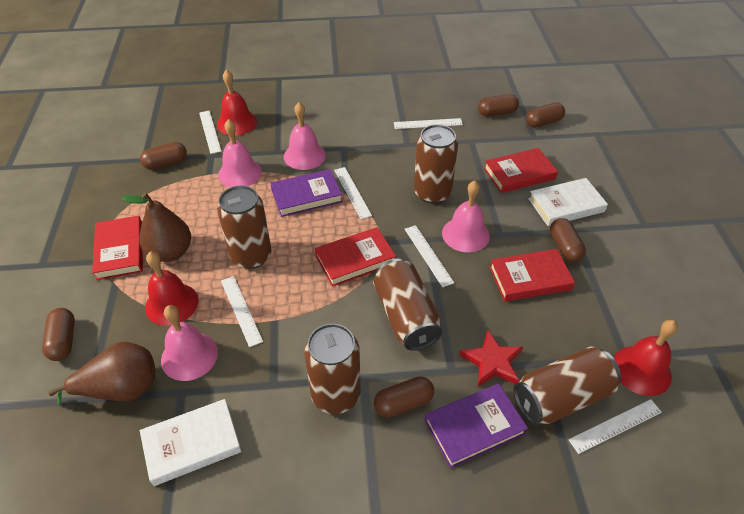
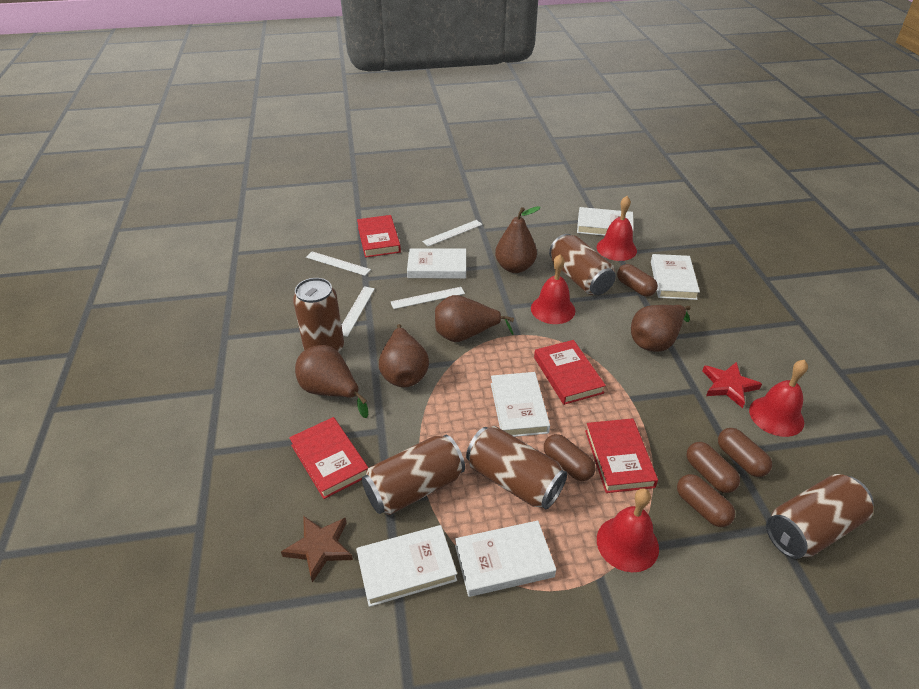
brown capsule: 6 -> 5
brown pear: 2 -> 5
brown star: 0 -> 1
pink bell: 4 -> 0
purple book: 2 -> 0
red bell: 3 -> 4
white book: 2 -> 6
white ruler: 6 -> 4

